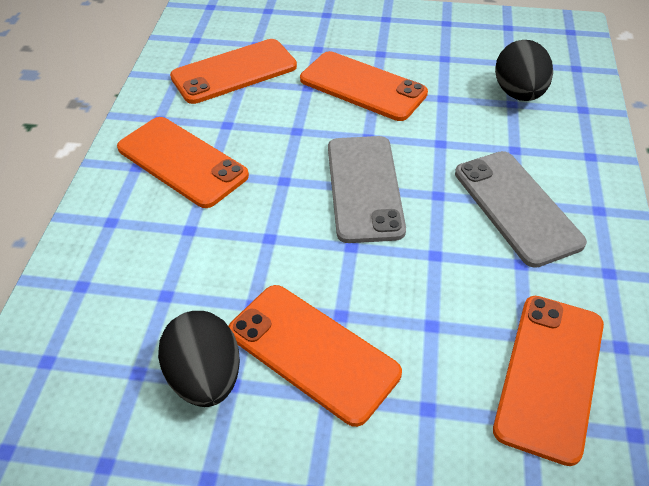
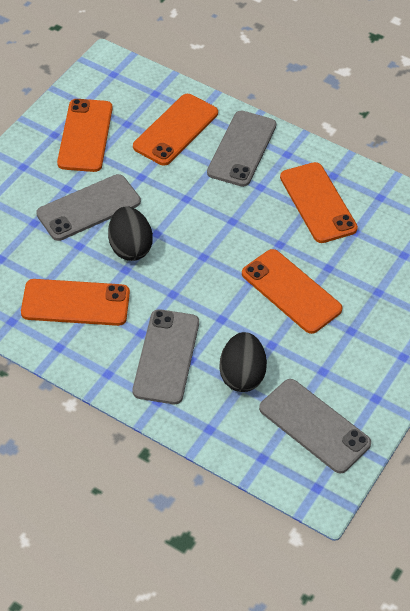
grey phone: 2 -> 4

